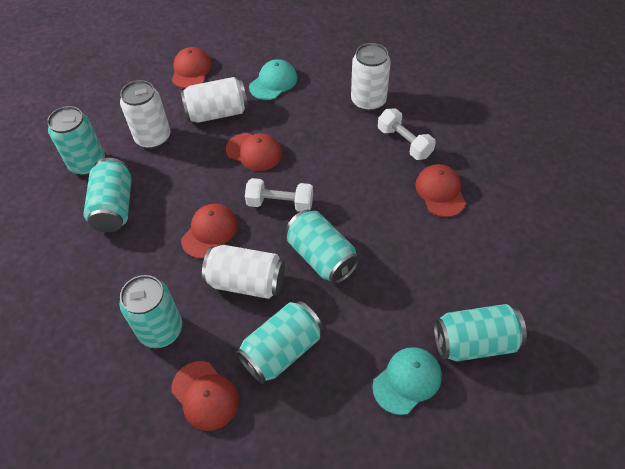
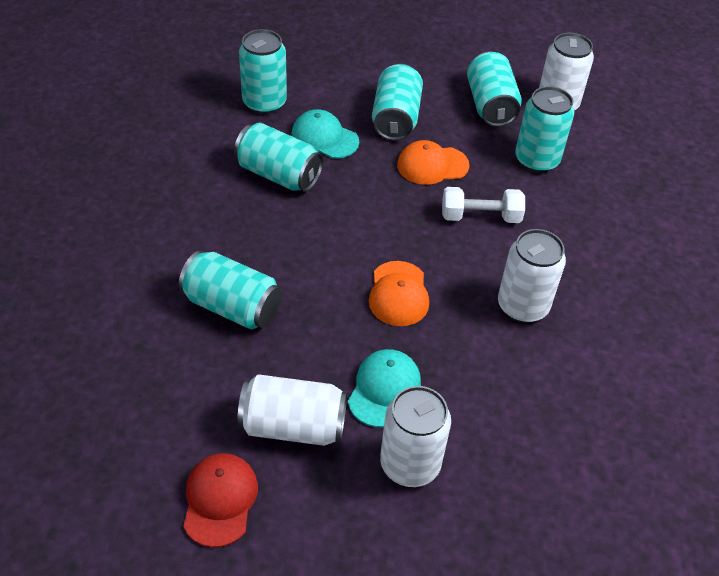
orange cap: 0 -> 2
red cap: 5 -> 1
white dumbbell: 2 -> 1

